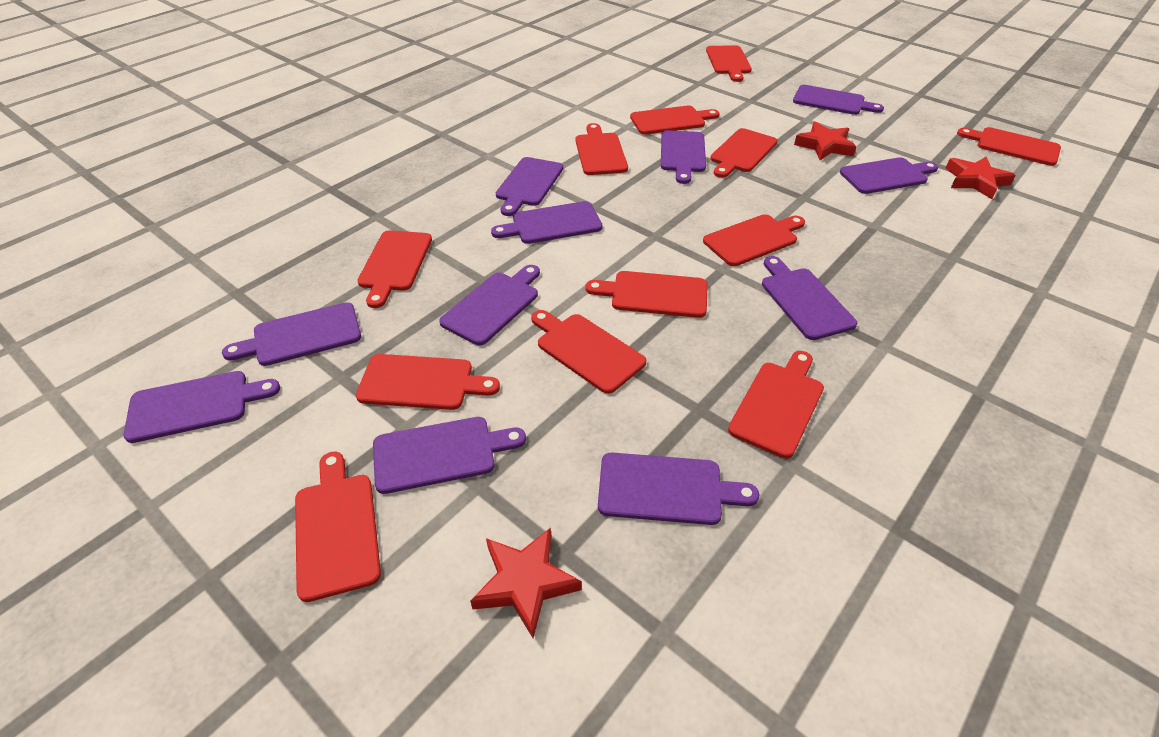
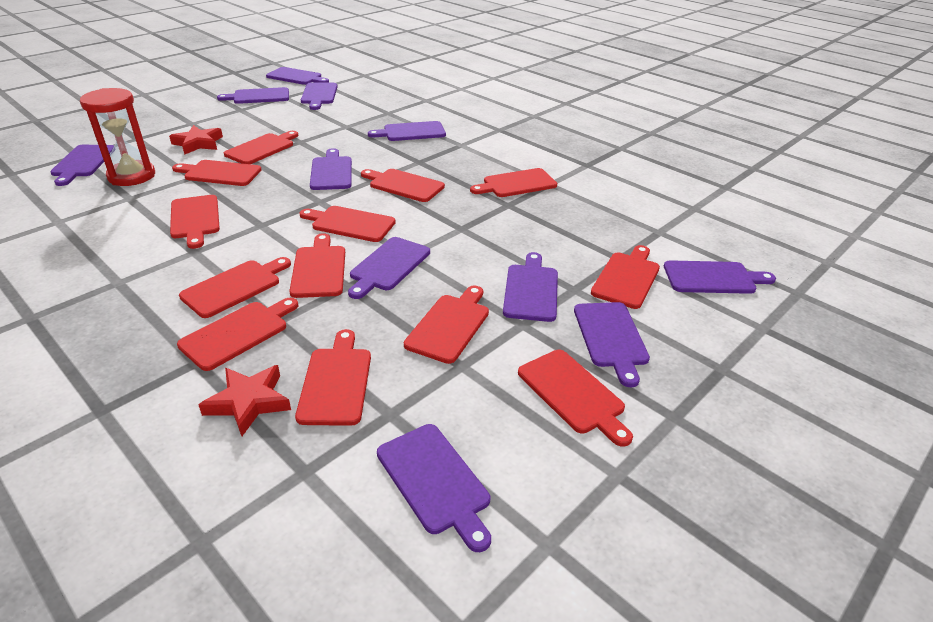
red cutting board: 12 -> 13
red hourglass: 0 -> 1
red star: 3 -> 2

